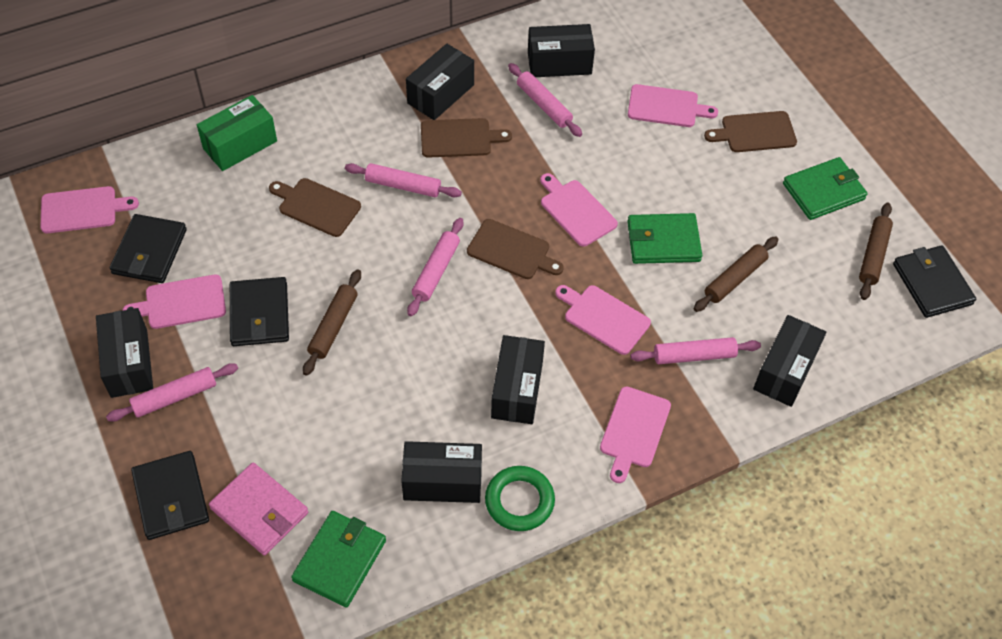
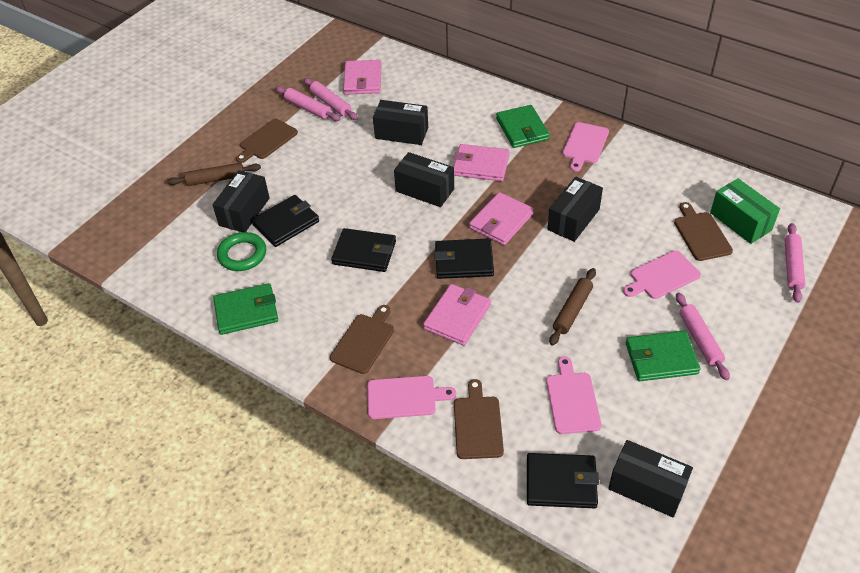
black box: 6 -> 5
brown rolling pin: 3 -> 2
pink cutting board: 6 -> 4
pink rolling pin: 5 -> 4
pink wallet: 1 -> 4

